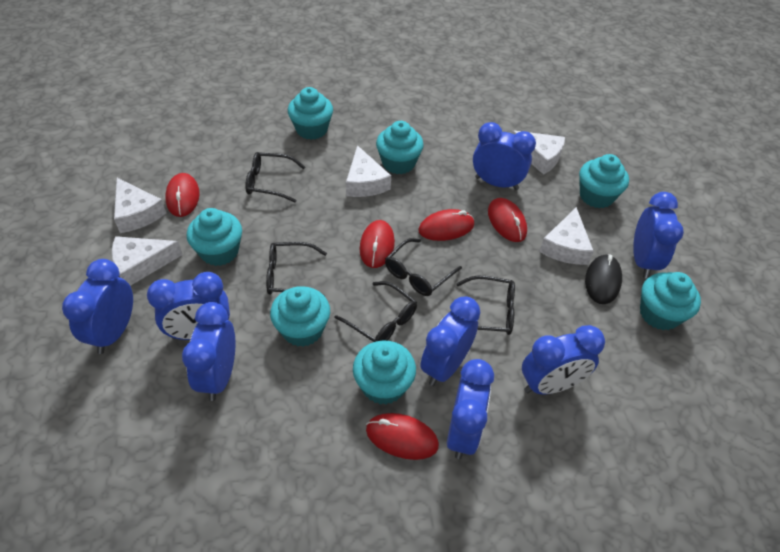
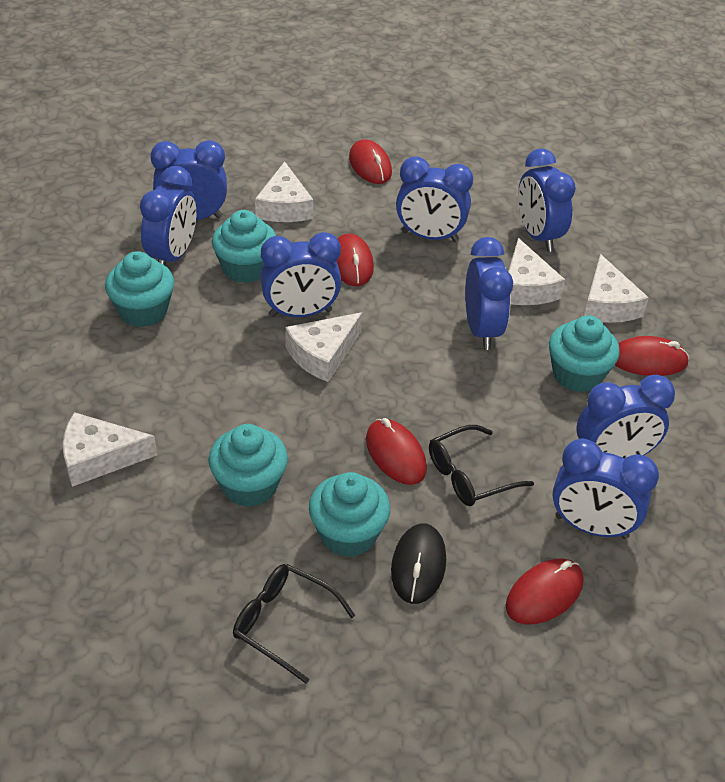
black glasses: 5 -> 2
turquoise cupcake: 7 -> 5

